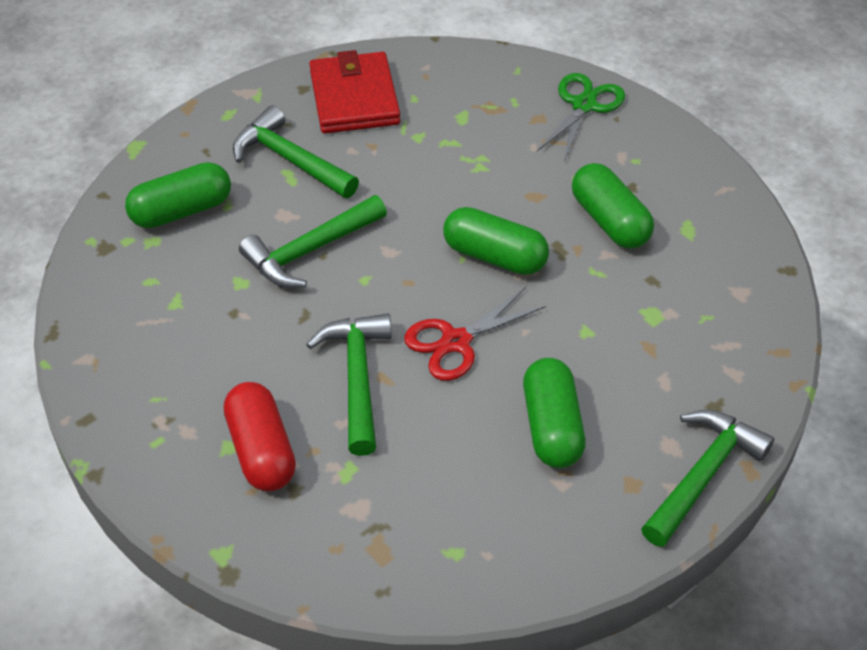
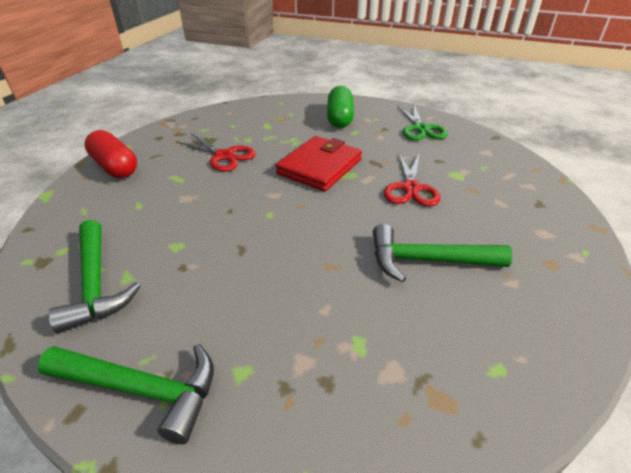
green capsule: 4 -> 1
green hammer: 4 -> 3
red scissors: 1 -> 2

